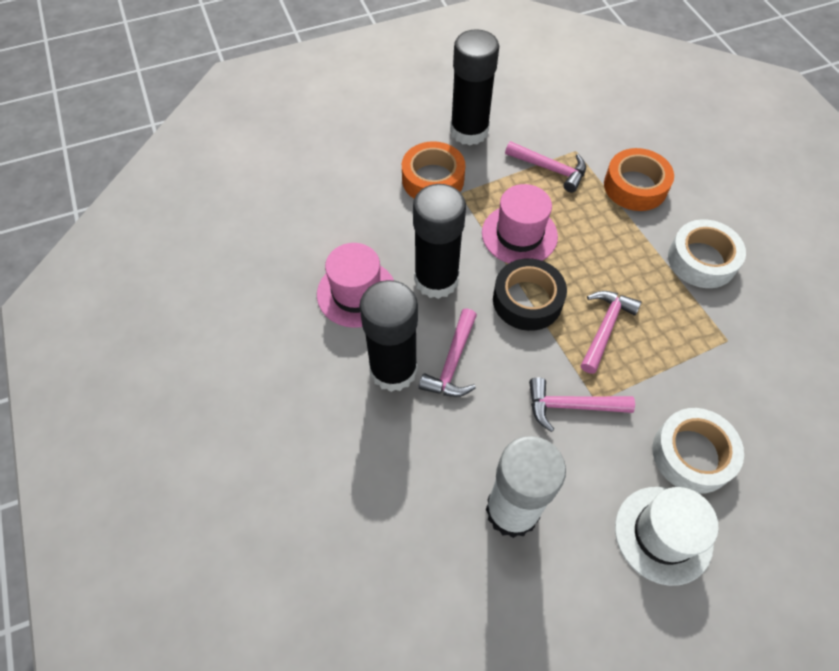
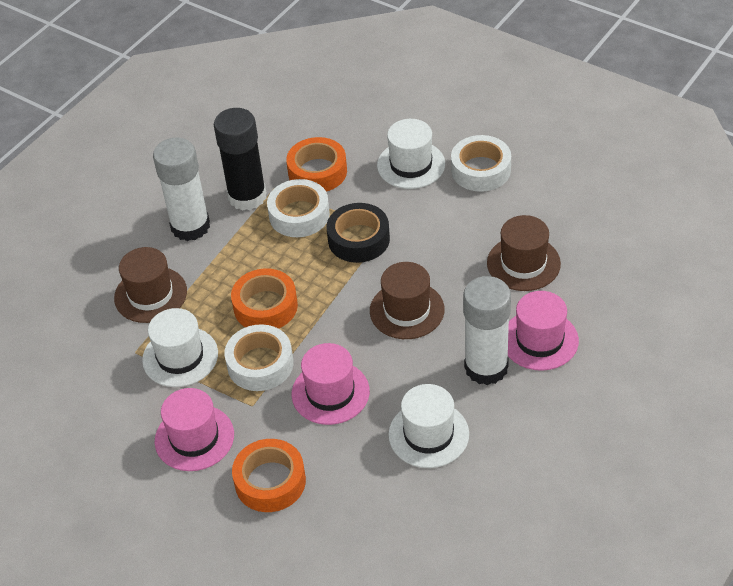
black glue stick: 3 -> 1
brown hat: 0 -> 3
orange tape: 2 -> 3
pink hammer: 4 -> 0
pink hat: 2 -> 3
white glue stick: 1 -> 2
white hat: 1 -> 3
white tape: 2 -> 3

